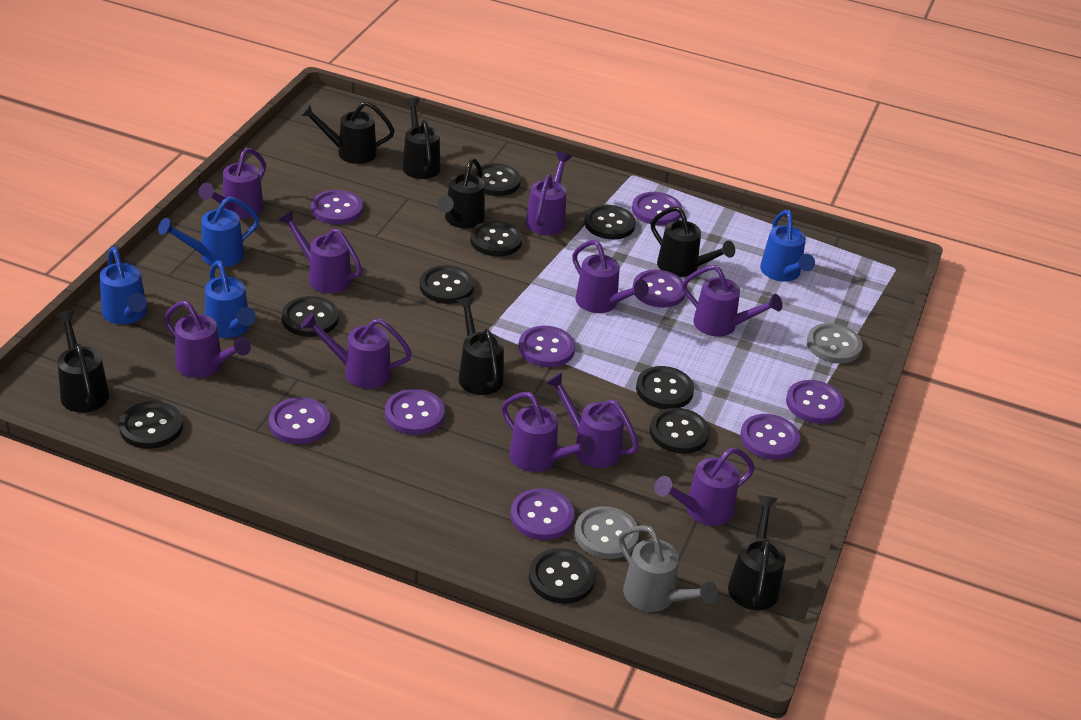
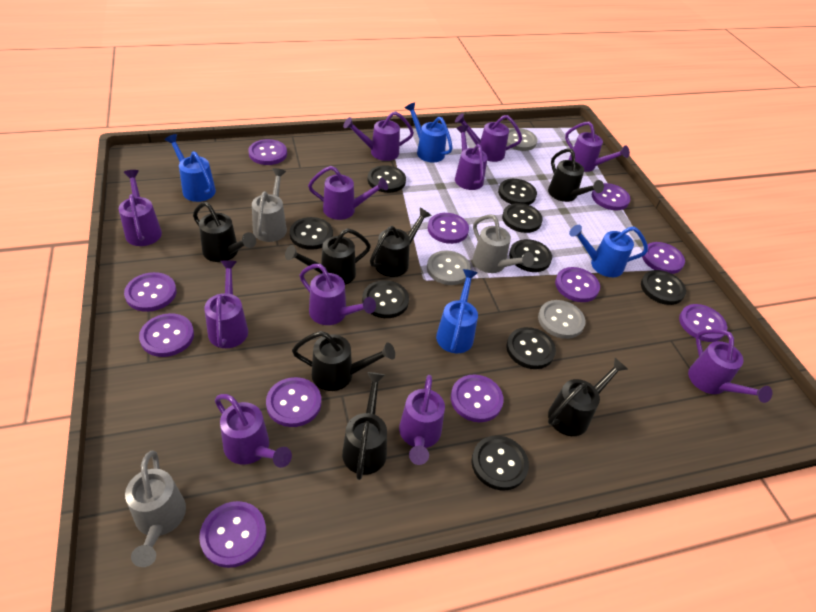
grey button: 2 -> 3
grey watering can: 1 -> 3
purple button: 9 -> 11
purple watering can: 10 -> 11

